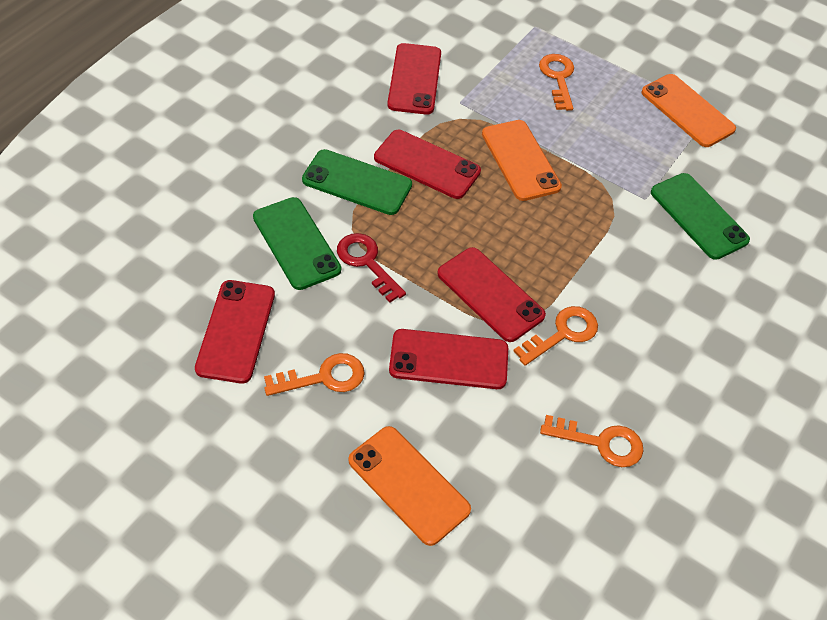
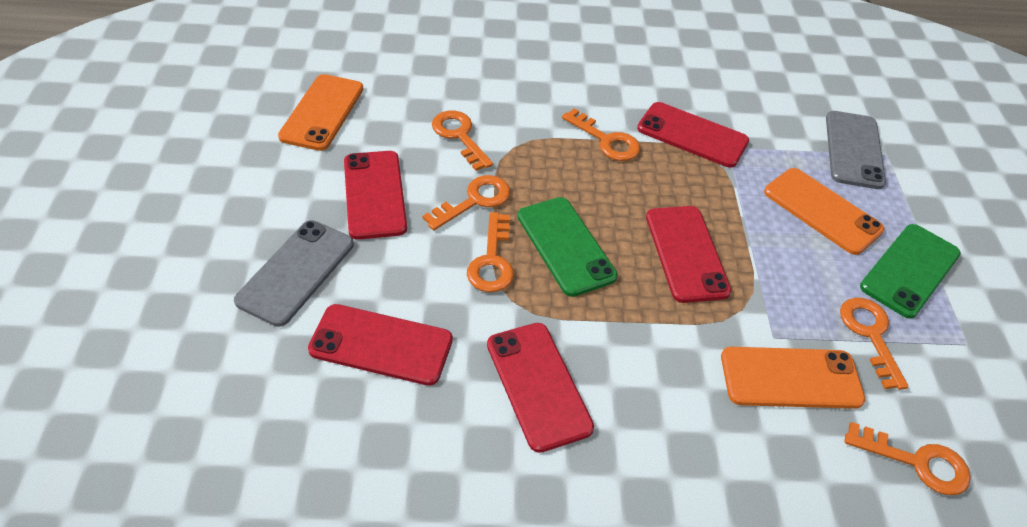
green phone: 3 -> 2
grey phone: 0 -> 2
orange key: 4 -> 6
red key: 1 -> 0

